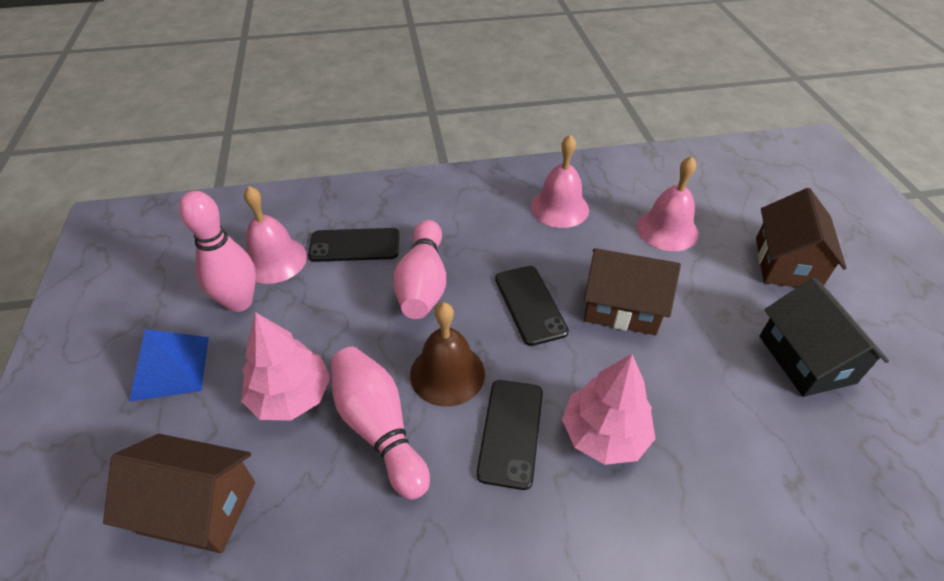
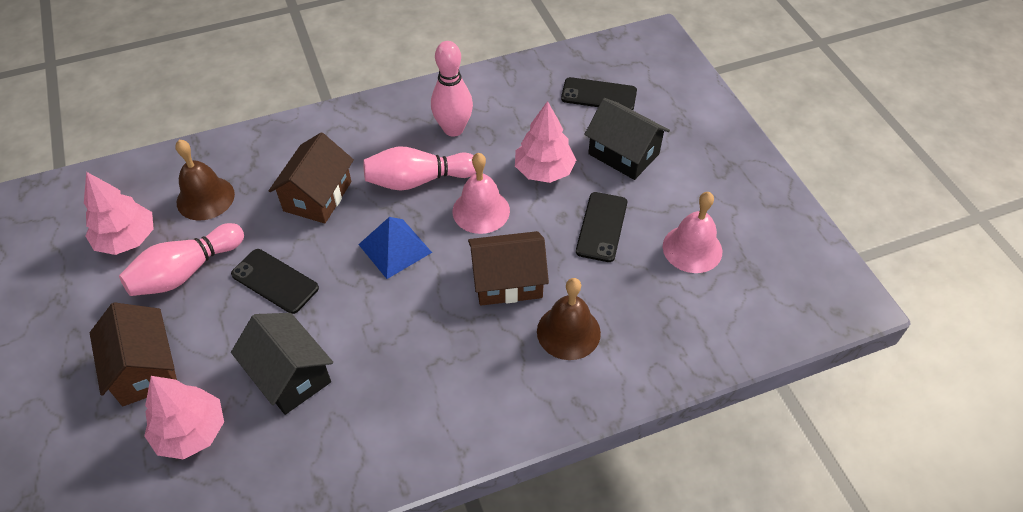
black house: 1 -> 2
brown bell: 1 -> 2
pink bell: 3 -> 2
pink tree: 2 -> 3

